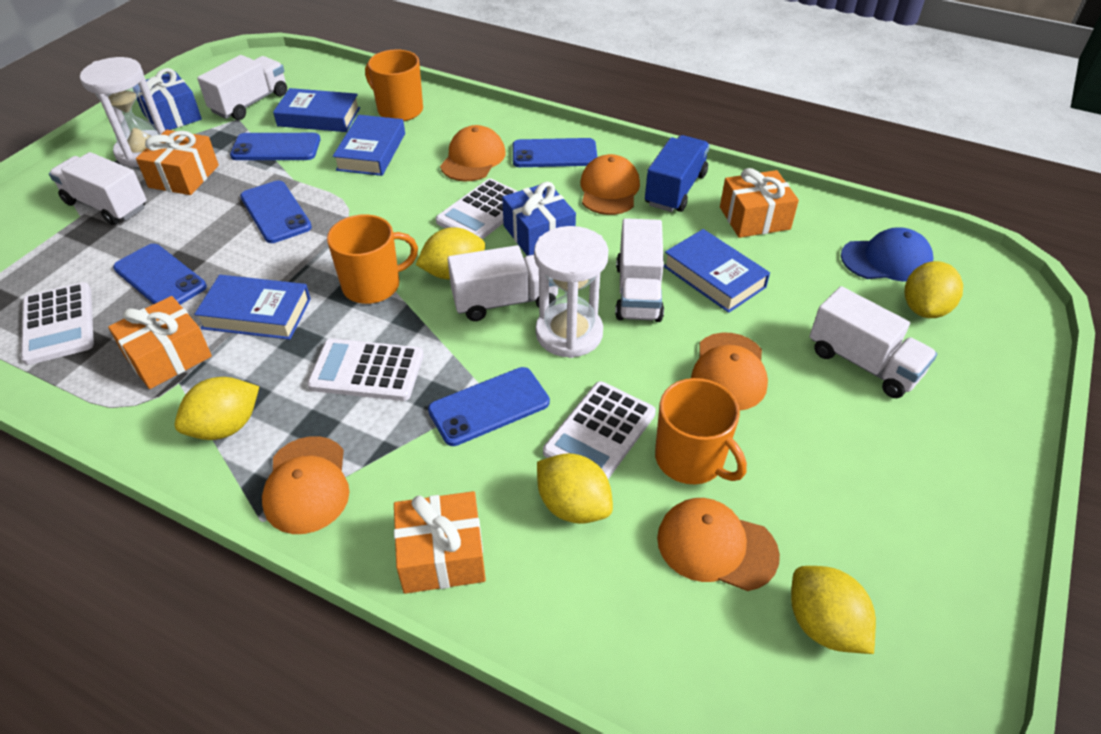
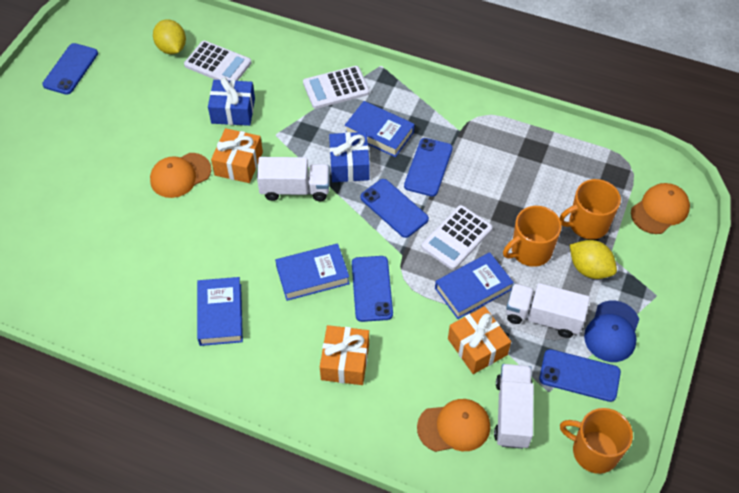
blue truck: 1 -> 0
orange cap: 5 -> 3
orange gift: 4 -> 3
white calculator: 4 -> 3
white hourglass: 2 -> 0
white truck: 5 -> 3
yellow lemon: 5 -> 2

